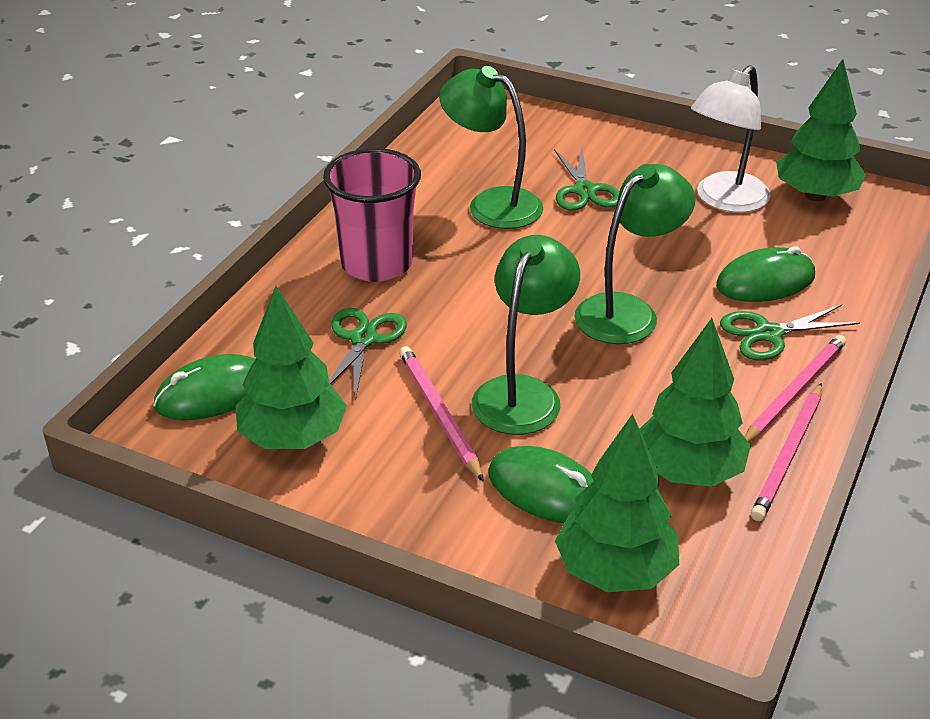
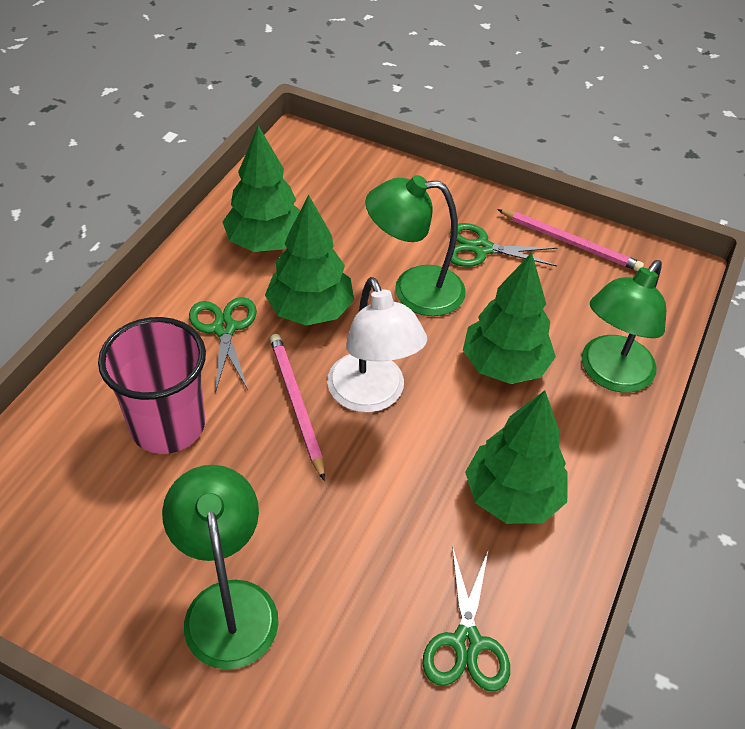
green mouse: 3 -> 0
pink pencil: 3 -> 2

